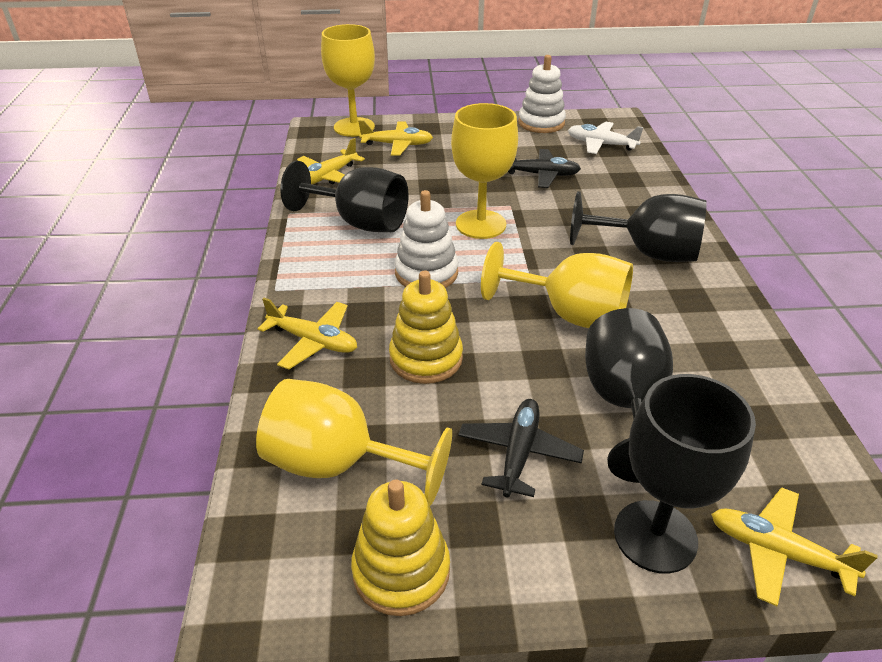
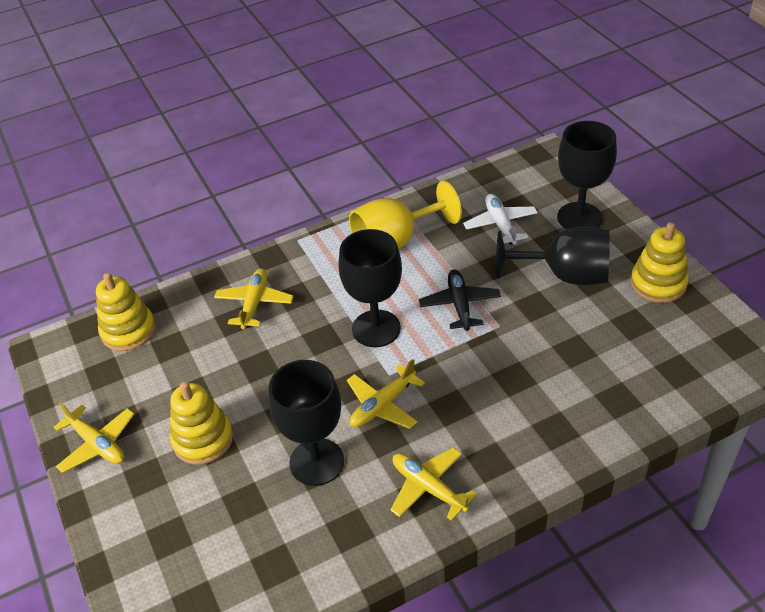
black plane: 2 -> 1
white stacking toy: 2 -> 0
yellow goblet: 4 -> 1
yellow stacking toy: 2 -> 3

